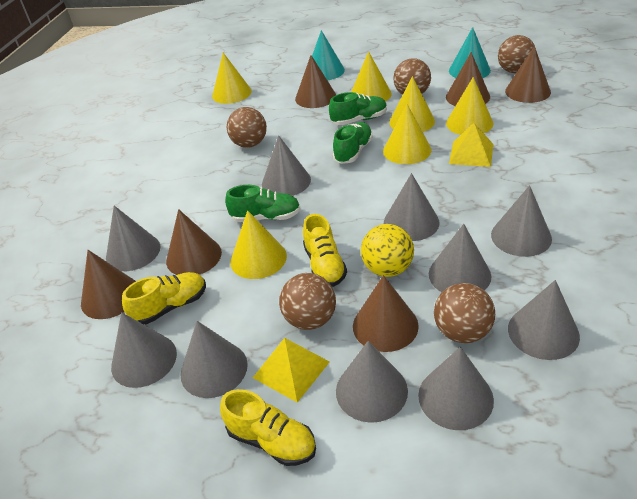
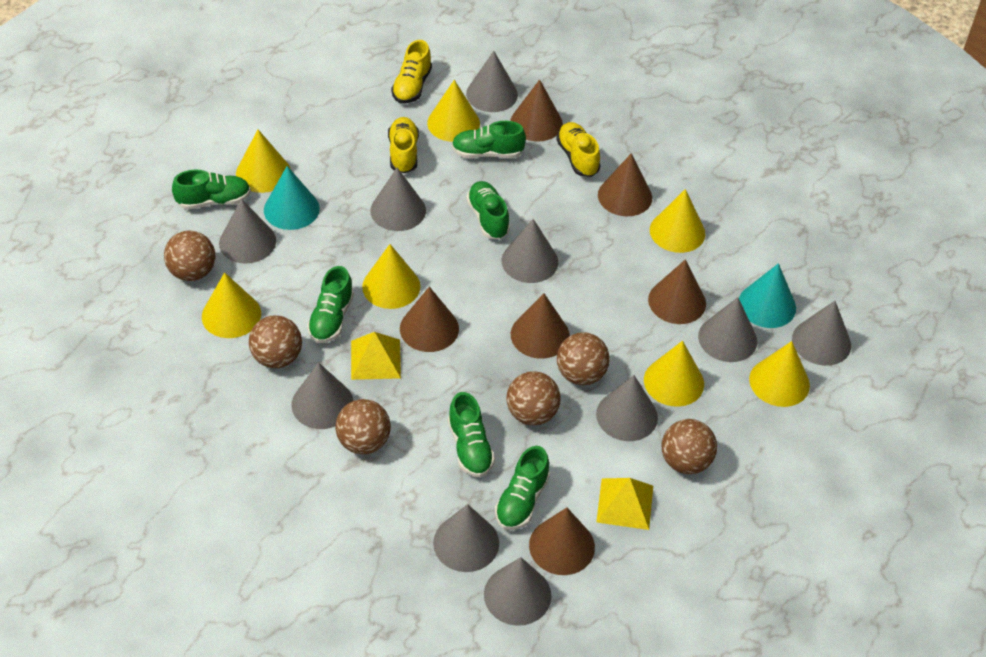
brown ball: 5 -> 6
green shoe: 3 -> 6
yellow ball: 1 -> 0
yellow cone: 6 -> 7

